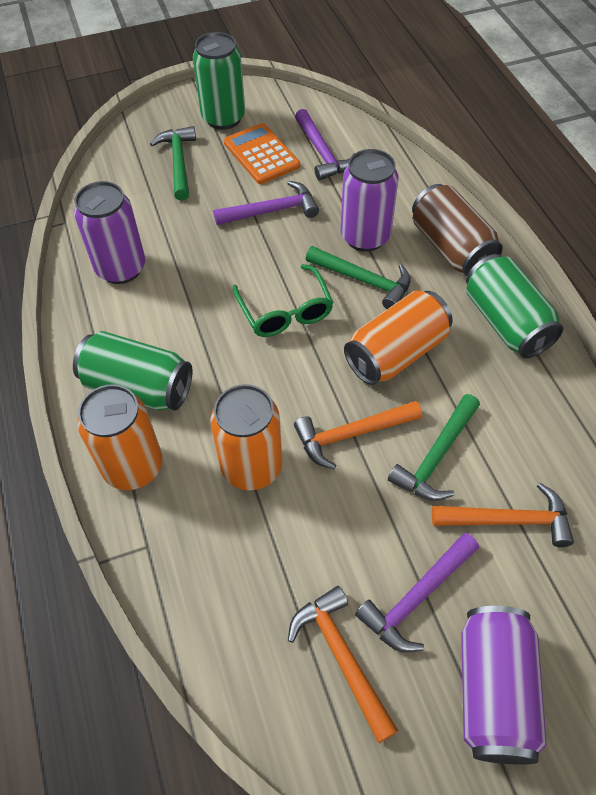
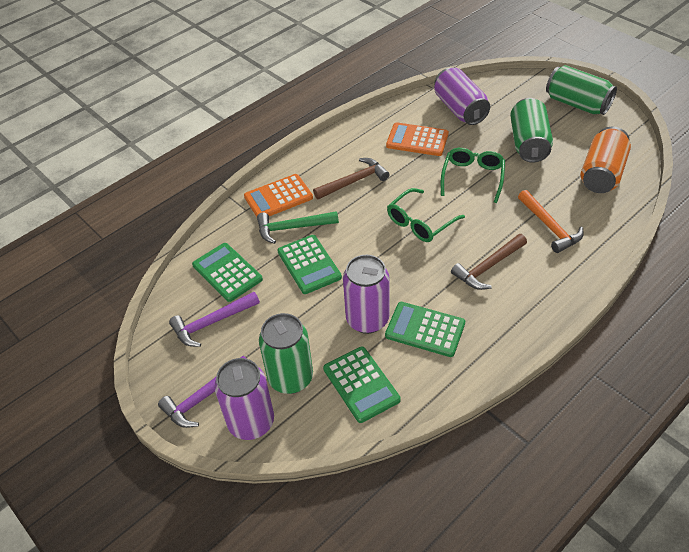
brown can: 1 -> 0
brown hammer: 0 -> 2
green calculator: 0 -> 4
green glasses: 1 -> 2
green hammer: 3 -> 1
orange calculator: 1 -> 2
orange can: 3 -> 1
orange hammer: 3 -> 1
purple hammer: 3 -> 2

